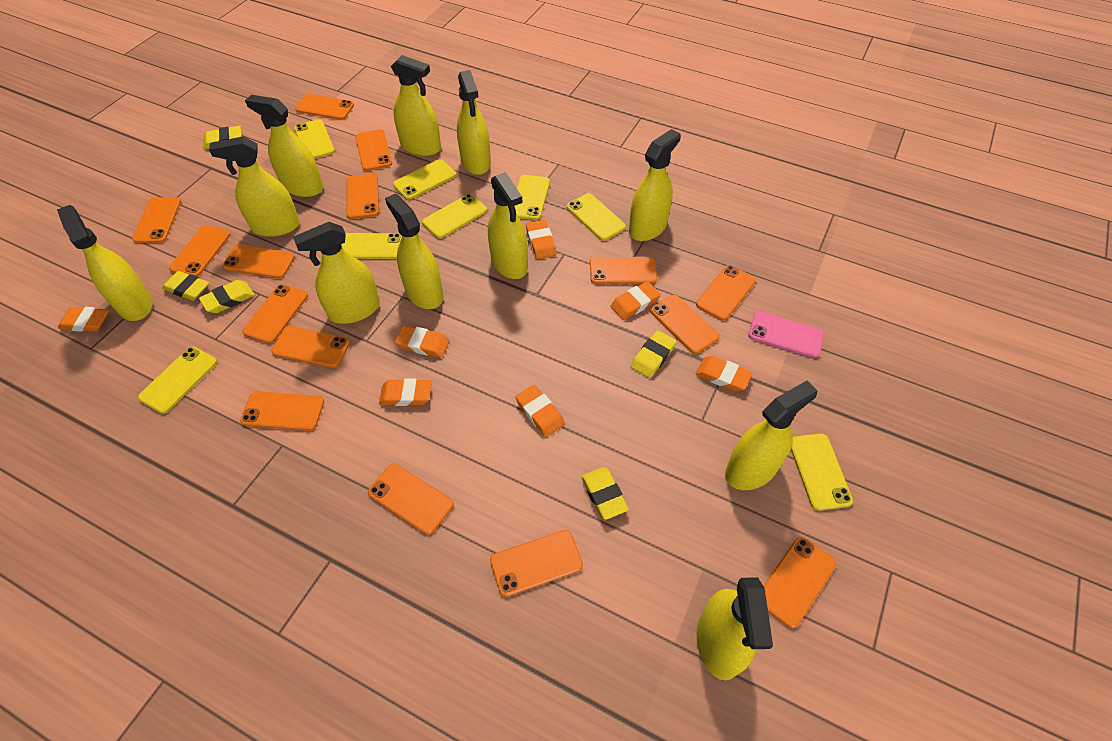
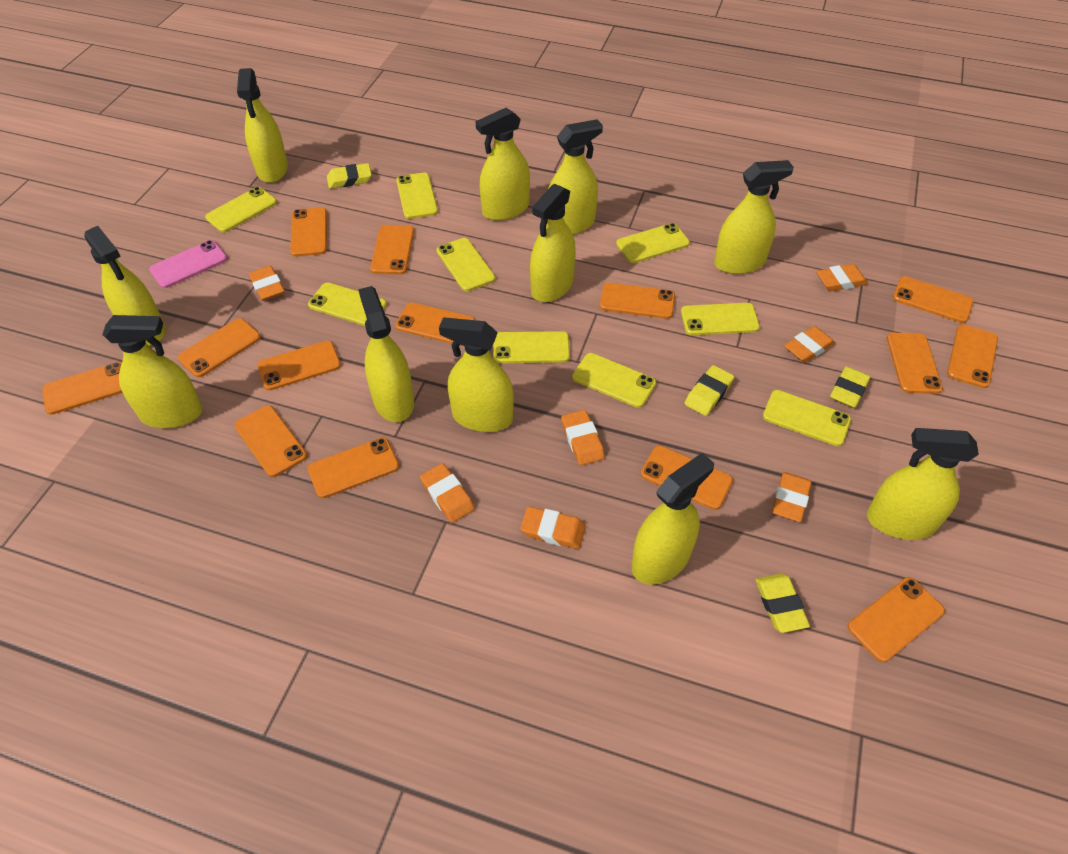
orange phone: 15 -> 14
yellow eraser: 5 -> 4
yellow phone: 8 -> 9

